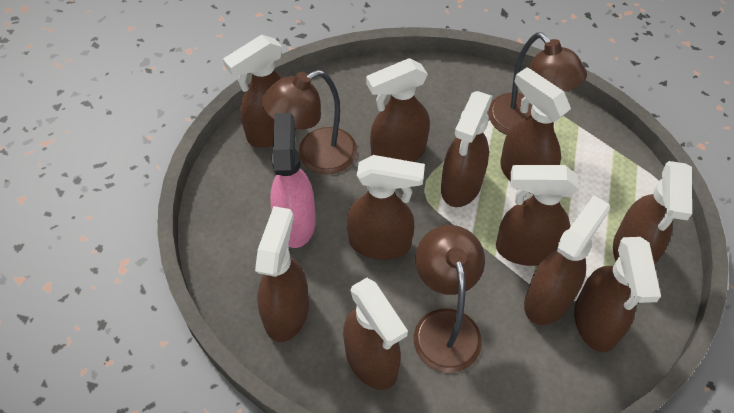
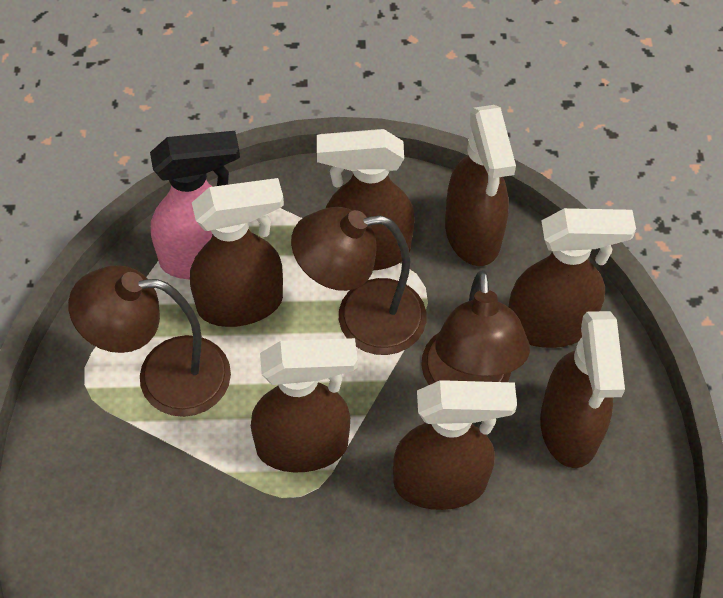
brown spray bottle: 11 -> 7

